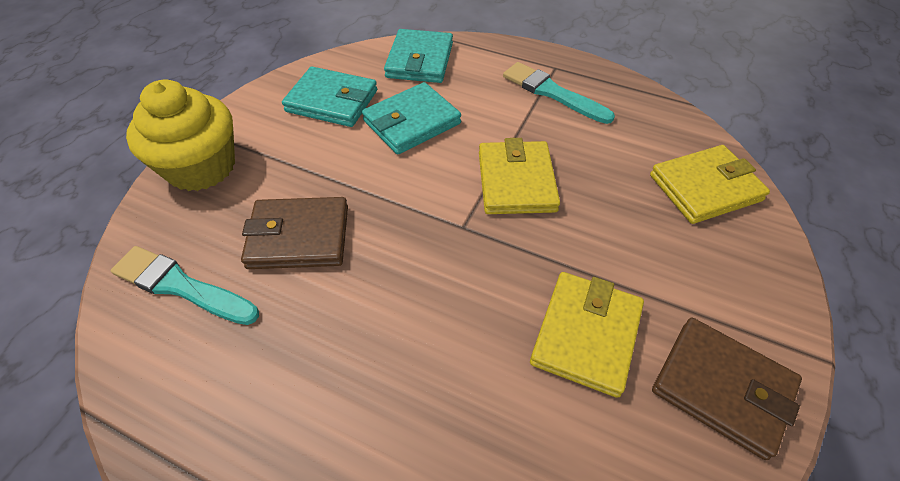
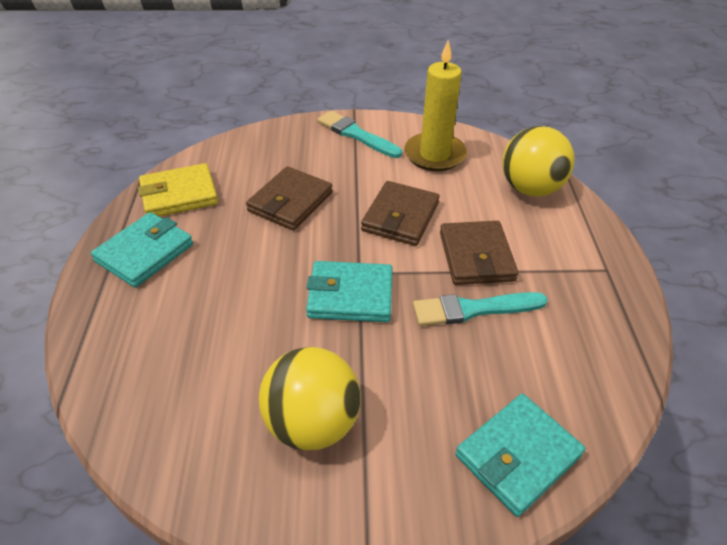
brown wallet: 2 -> 3
yellow ball: 0 -> 2
yellow candle: 0 -> 1
yellow cupcake: 1 -> 0
yellow wallet: 3 -> 1

